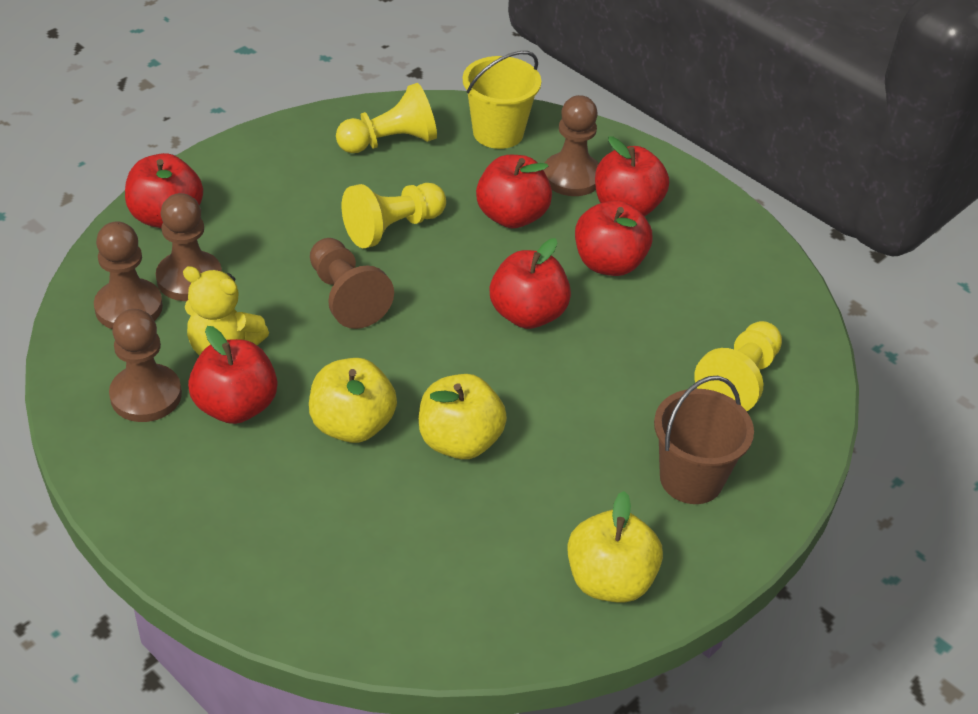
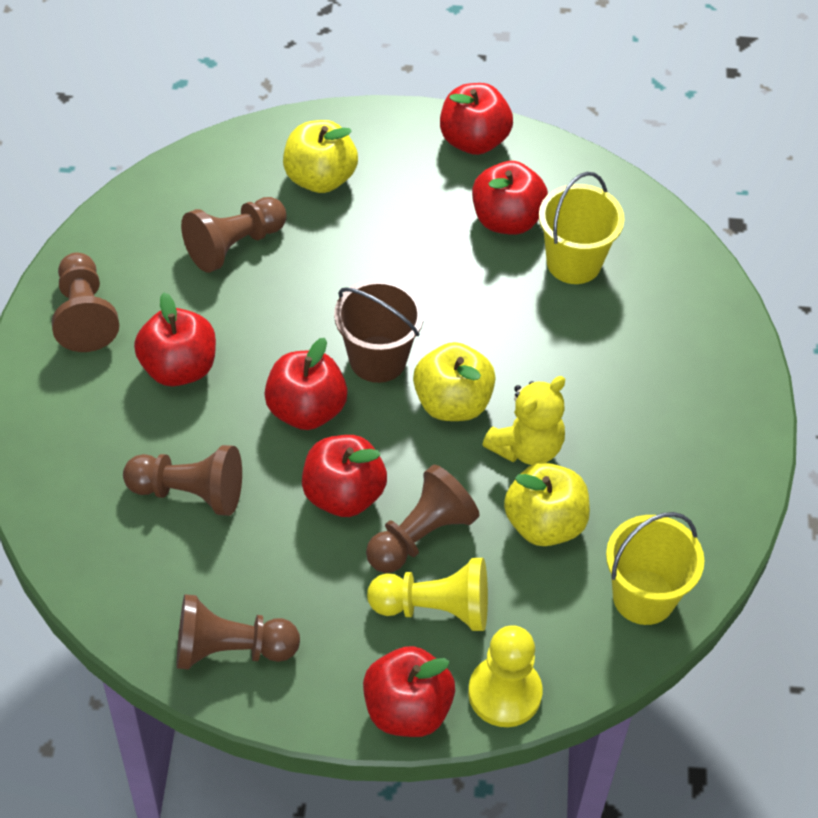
yellow bucket: 1 -> 2
yellow pawn: 3 -> 2

